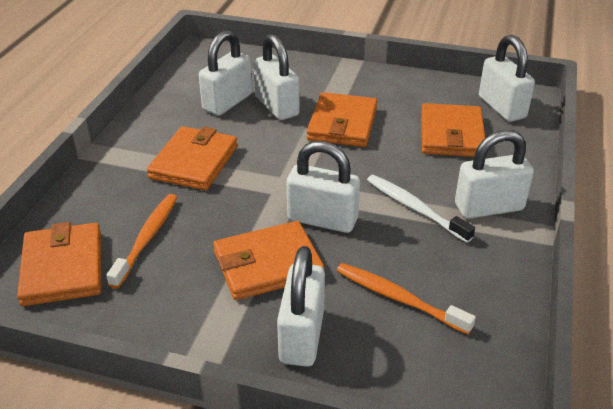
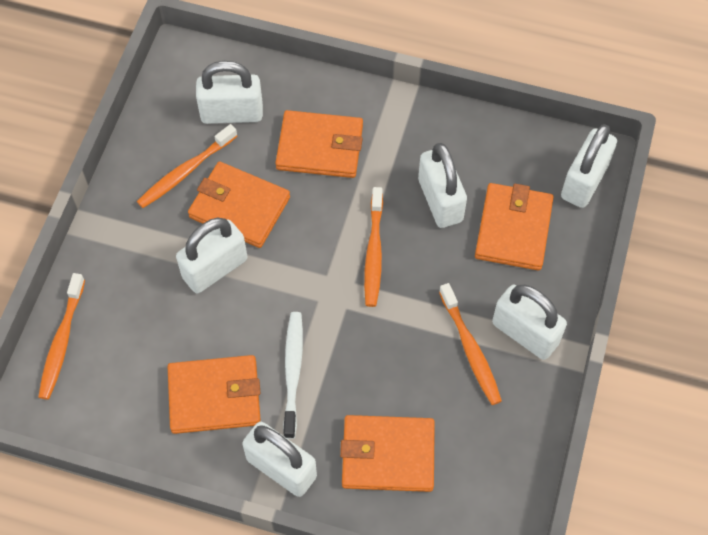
orange toothbrush: 2 -> 4

